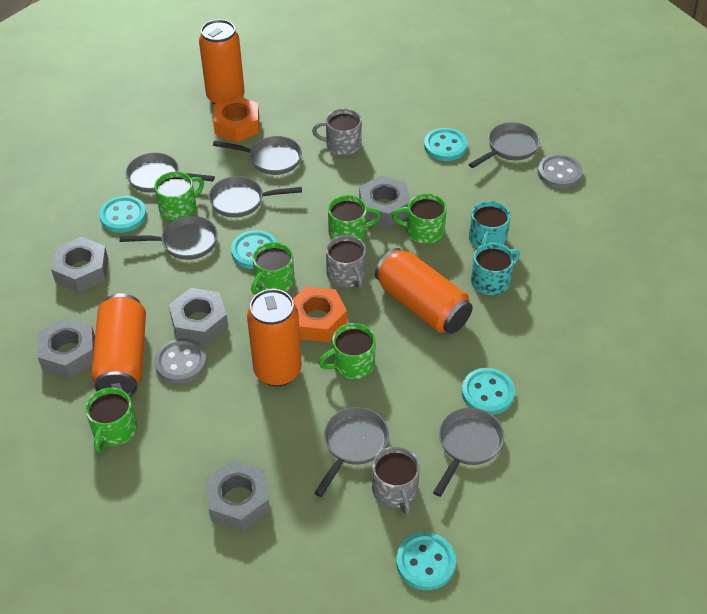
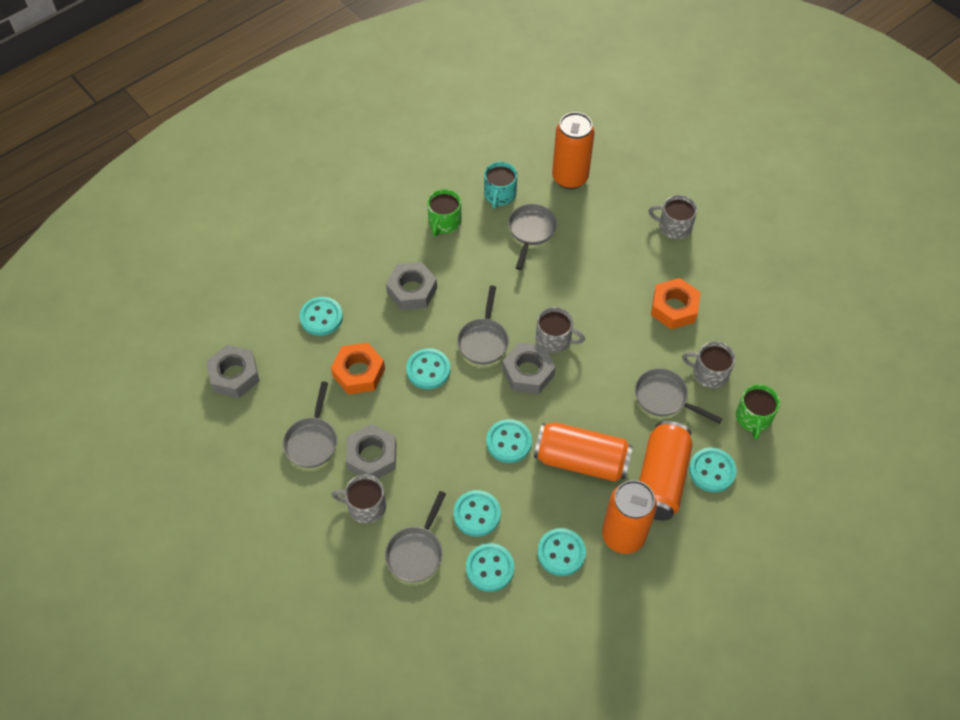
green mug: 6 -> 2
grey button: 2 -> 0
grey mug: 3 -> 4
grey nut: 5 -> 4
grey pan: 7 -> 5
turquoise button: 5 -> 7
turquoise mug: 2 -> 1

